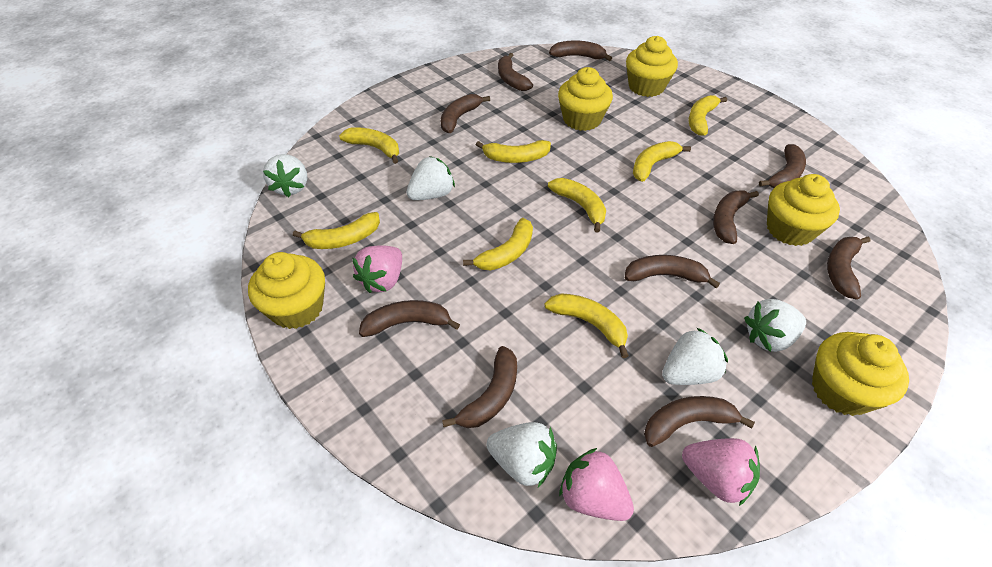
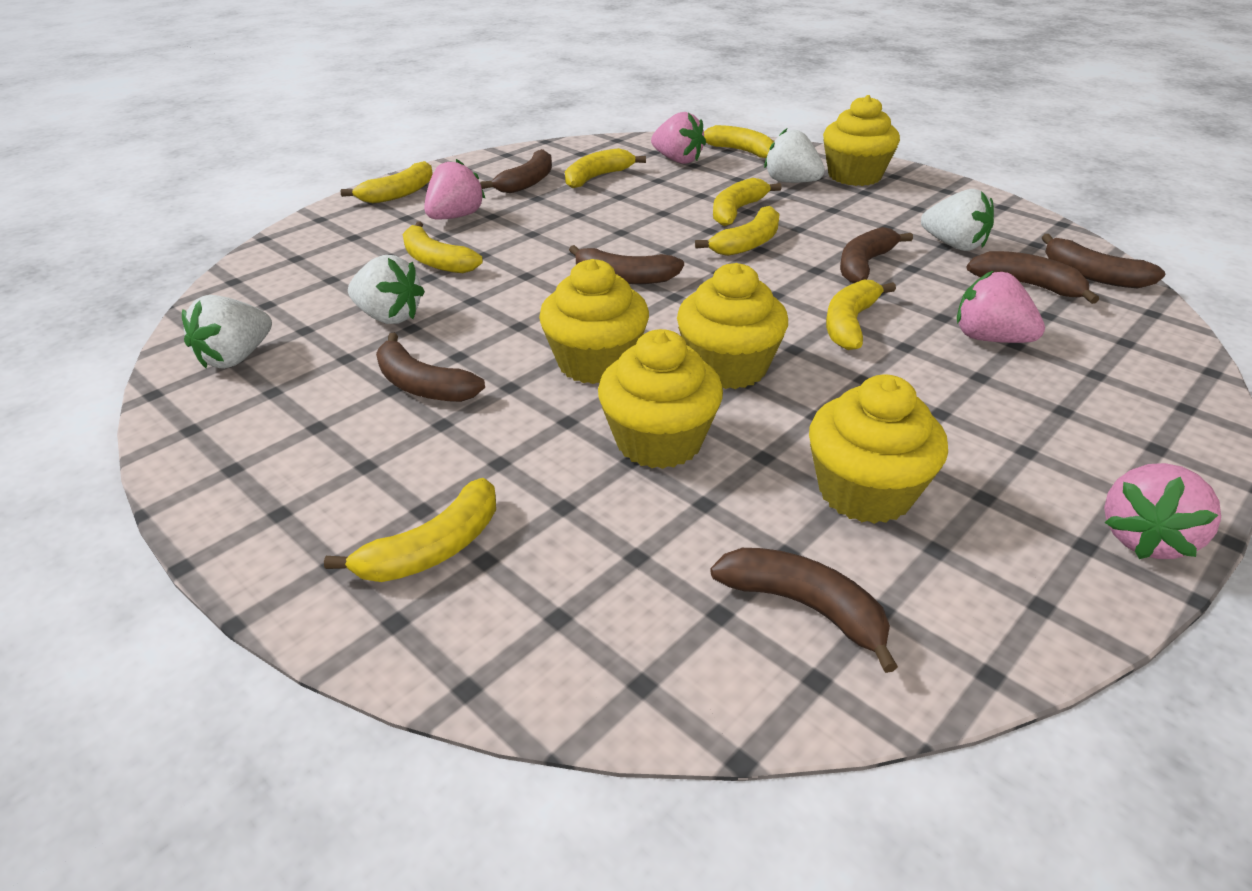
brown banana: 10 -> 7
pink strawberry: 3 -> 4
white strawberry: 5 -> 4

